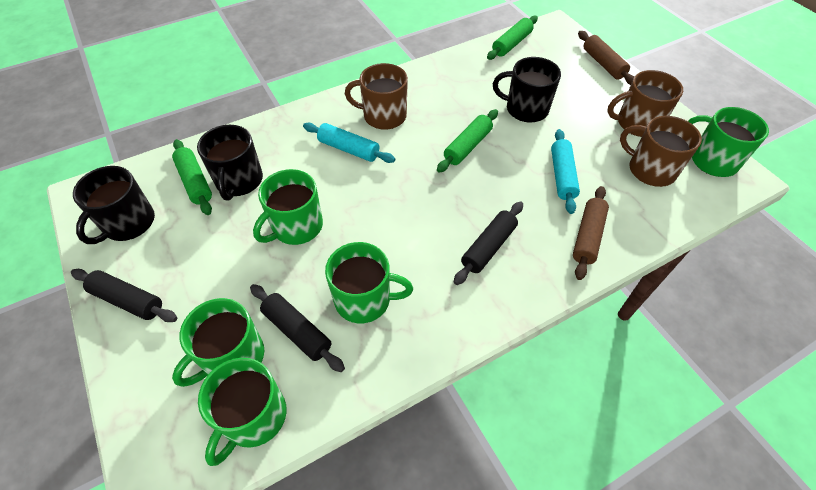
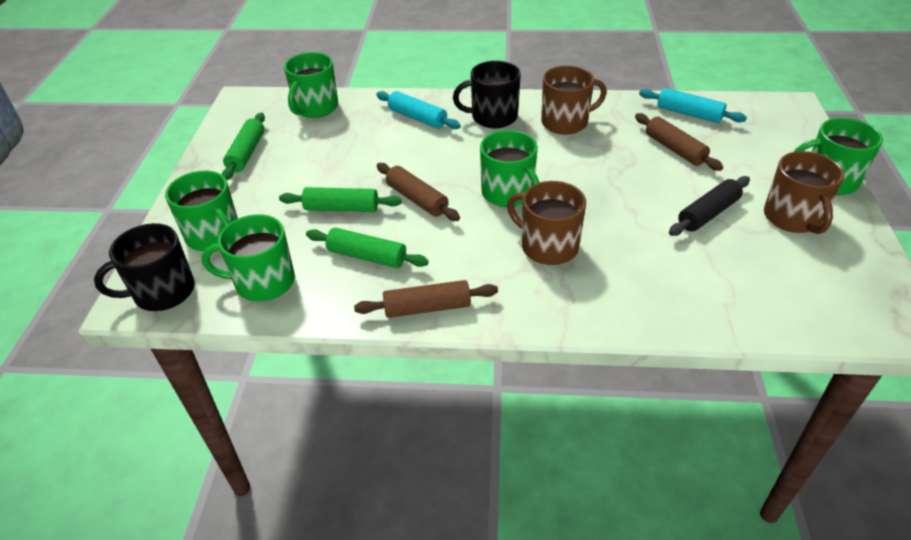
black mug: 3 -> 2
black rolling pin: 3 -> 1
brown rolling pin: 2 -> 3

